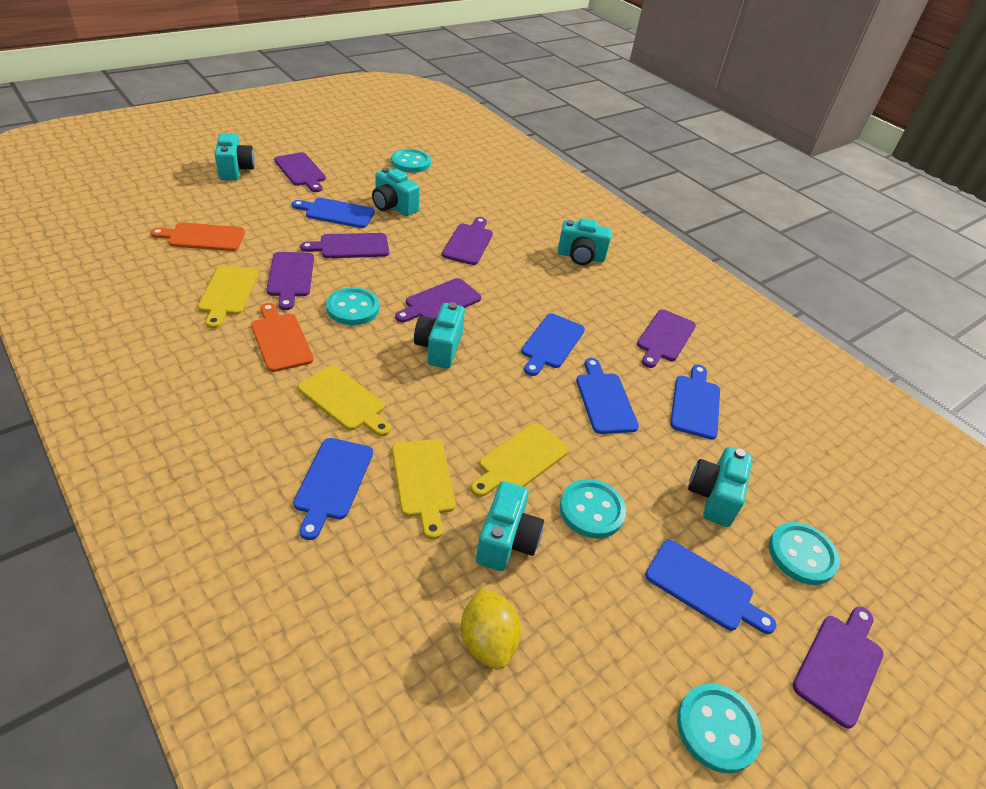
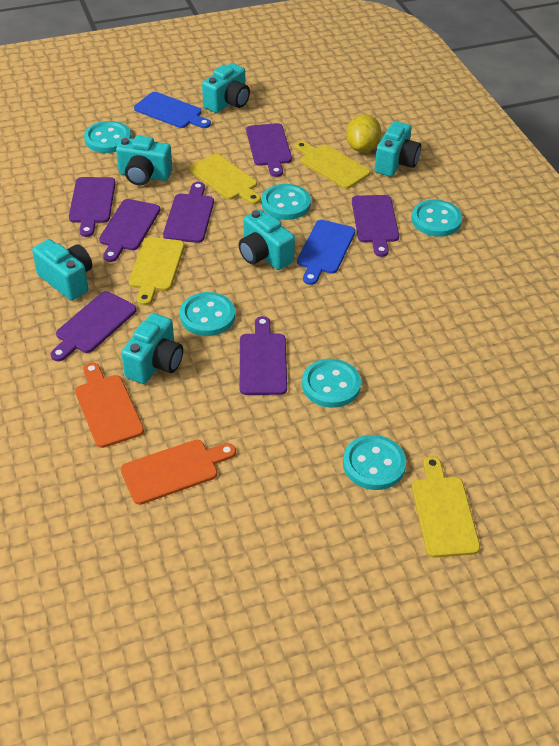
blue cutting board: 6 -> 2
turquoise button: 5 -> 6

